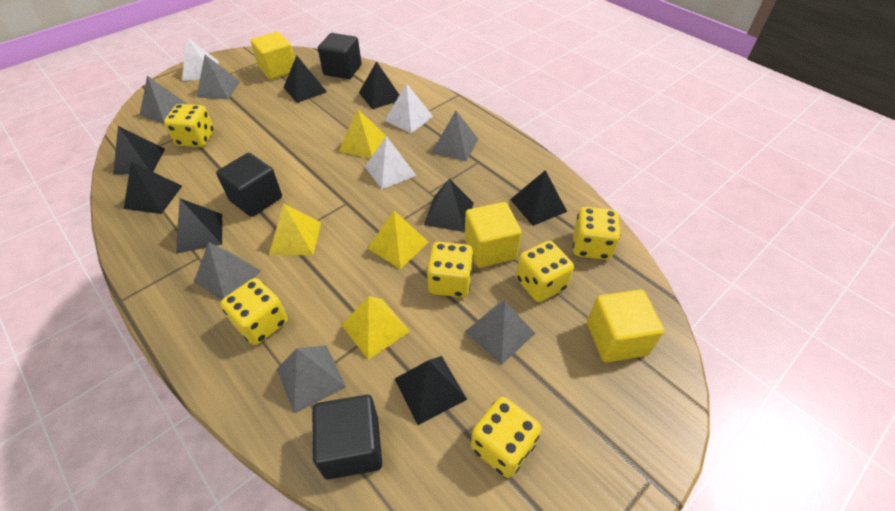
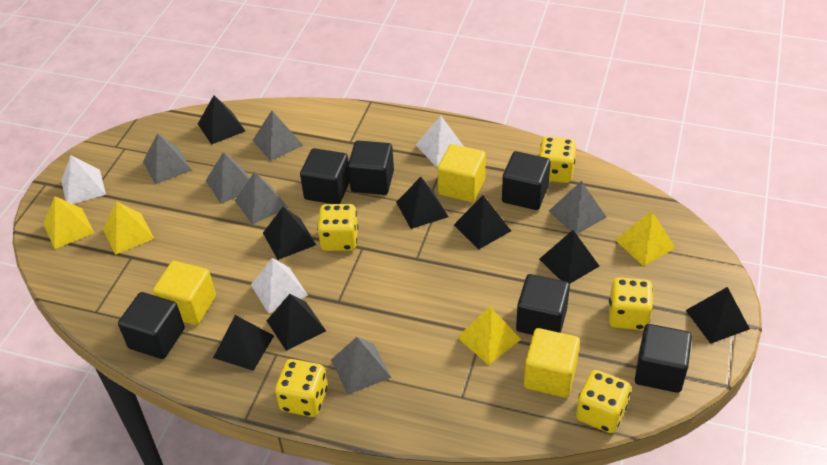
black cube: 3 -> 6
yellow dice: 6 -> 5

